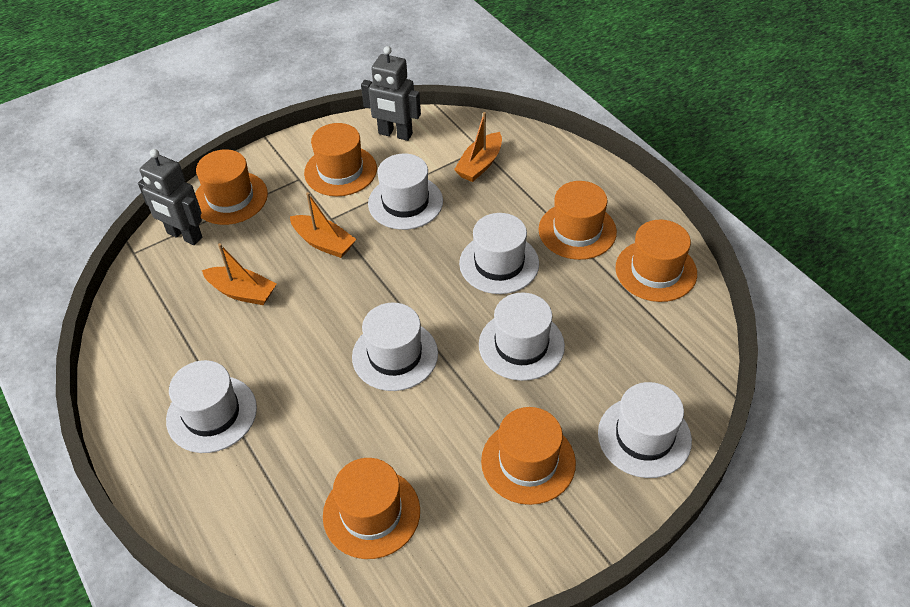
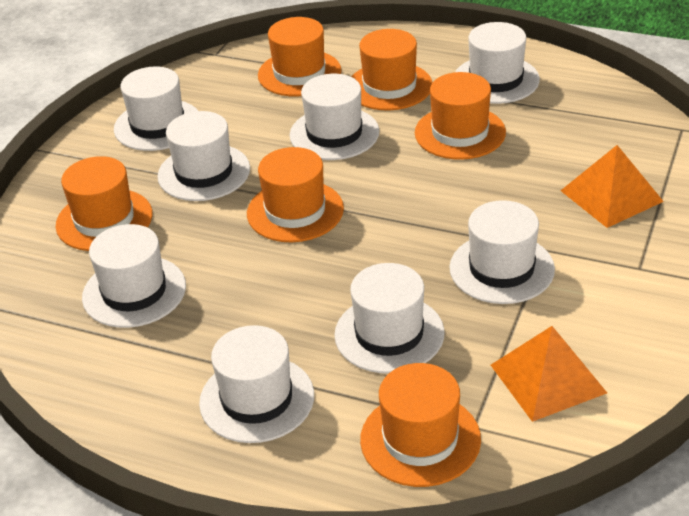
grey robot: 2 -> 0
orange boat: 3 -> 0
orange pyramid: 0 -> 2
white hat: 6 -> 8

